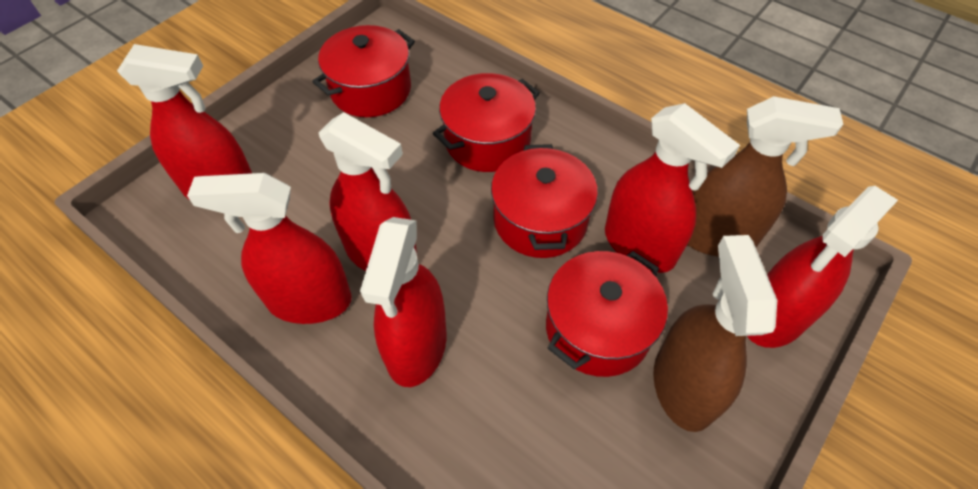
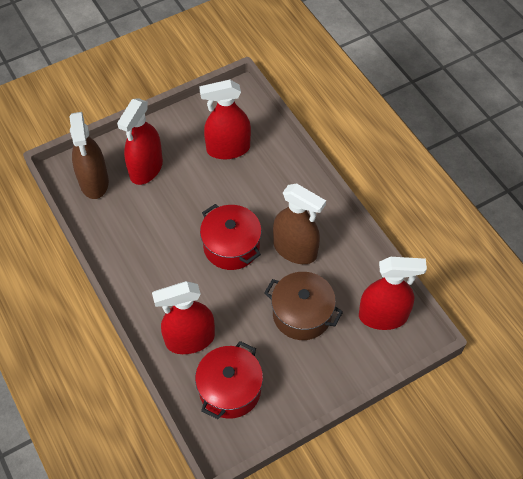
brown pot: 0 -> 1
red pot: 4 -> 2
red spray bottle: 6 -> 4

